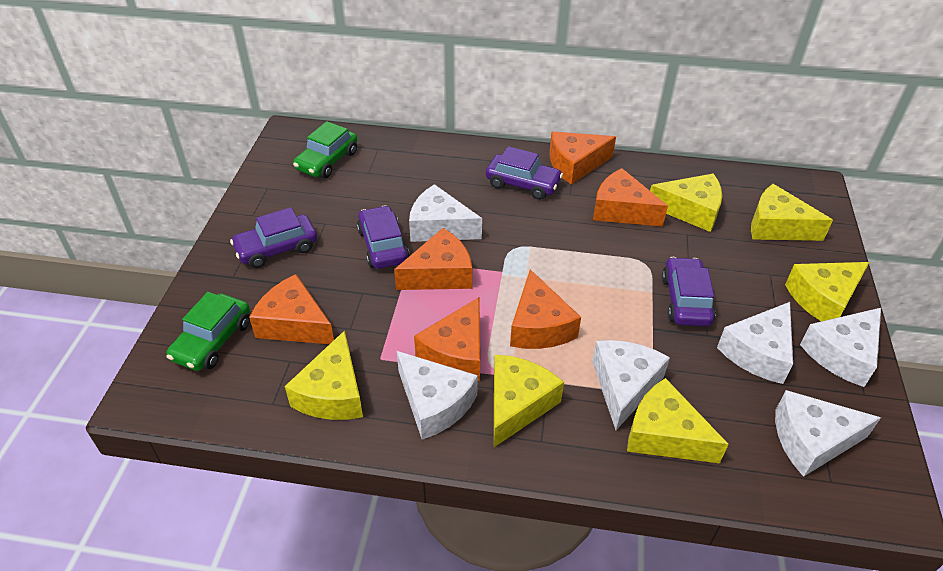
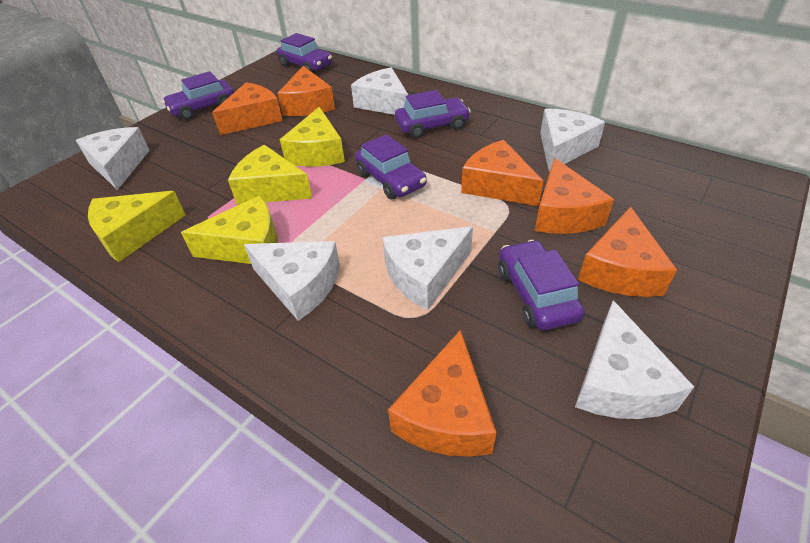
green car: 2 -> 0
purple car: 4 -> 5
yellow cheese: 6 -> 4

